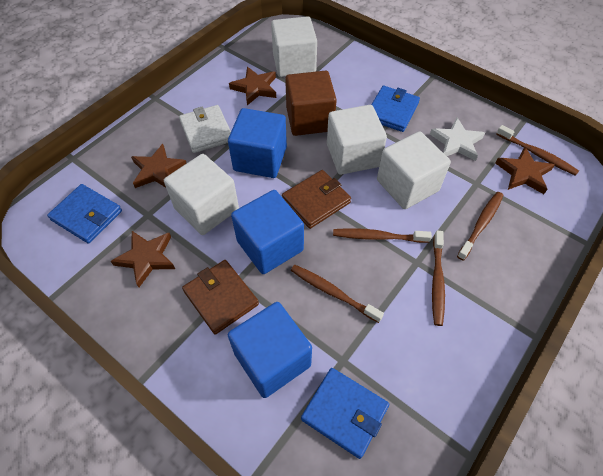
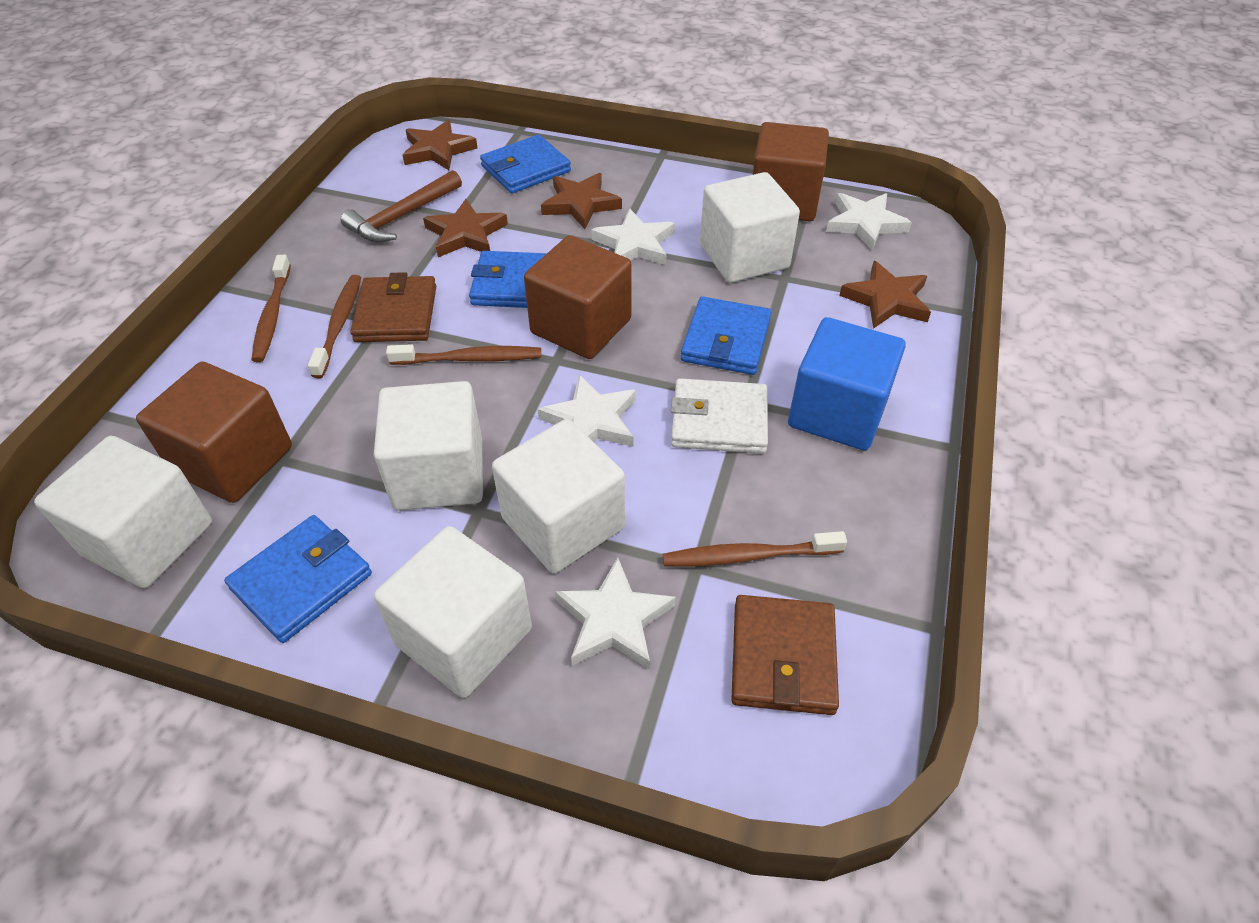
blue cube: 3 -> 1
blue wallet: 3 -> 4
brown cube: 1 -> 3
brown hammer: 0 -> 1
brown toothbrush: 5 -> 4
white cube: 4 -> 5
white star: 1 -> 4

